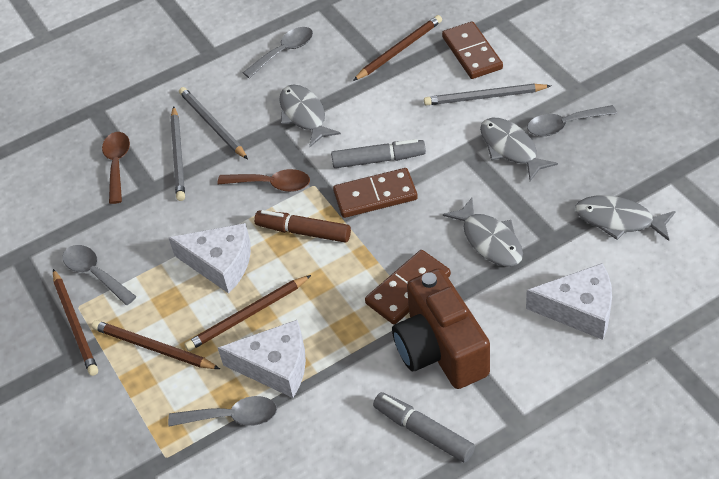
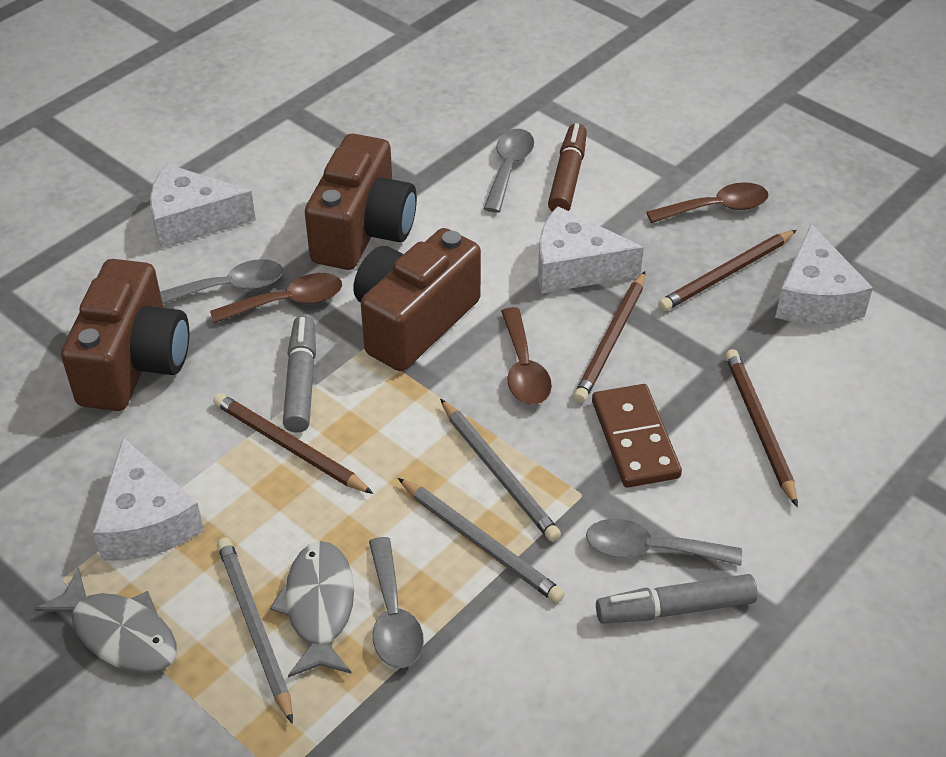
brown camera: 1 -> 3
brown domino: 3 -> 1
brown spoon: 2 -> 3
grey fish: 4 -> 2
white cheese: 3 -> 4

